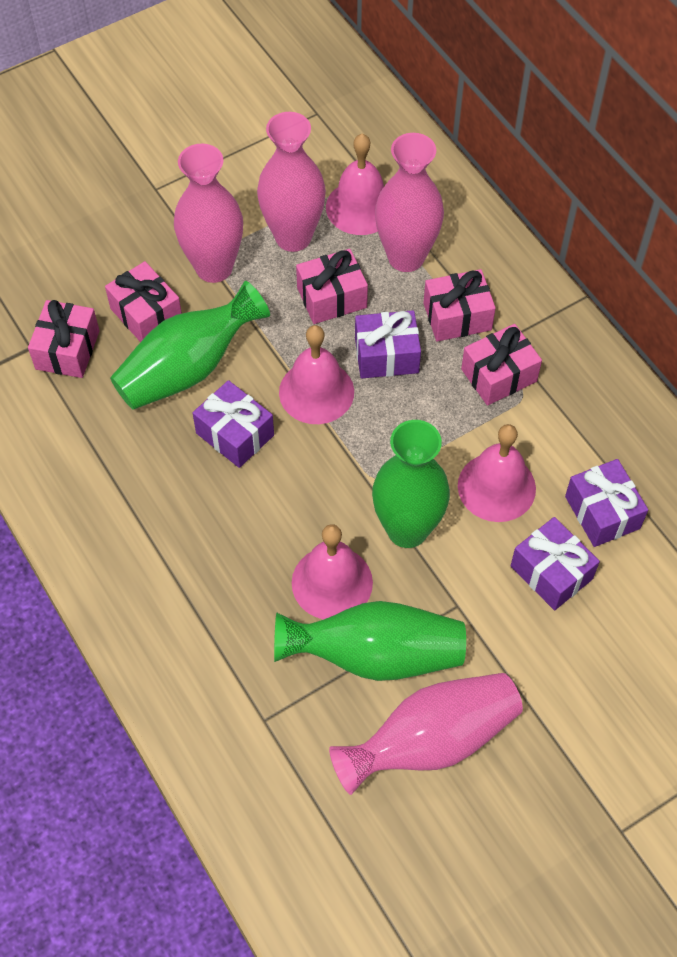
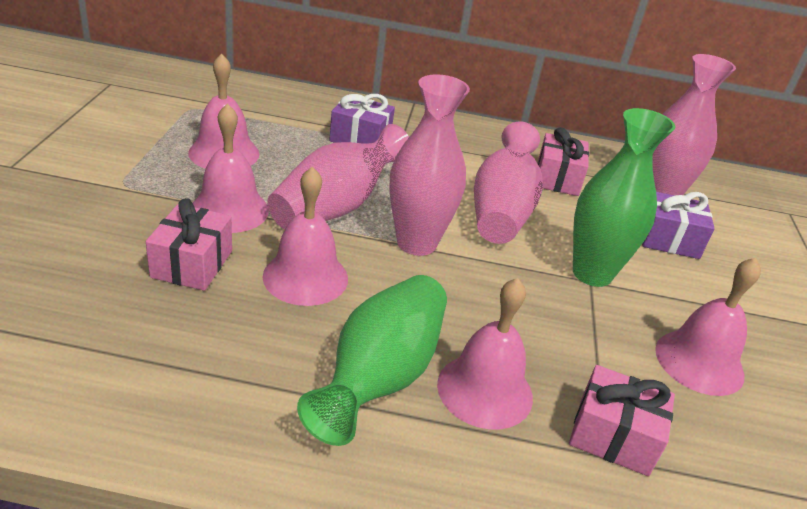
green vase: 3 -> 2
pink bell: 4 -> 5
pink gift: 5 -> 3
purple gift: 4 -> 2

